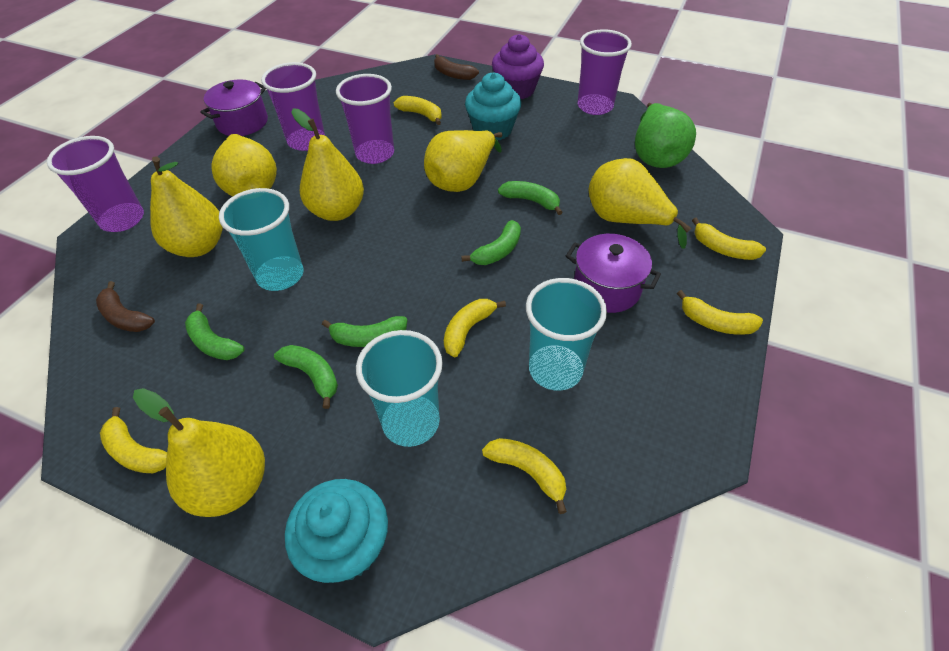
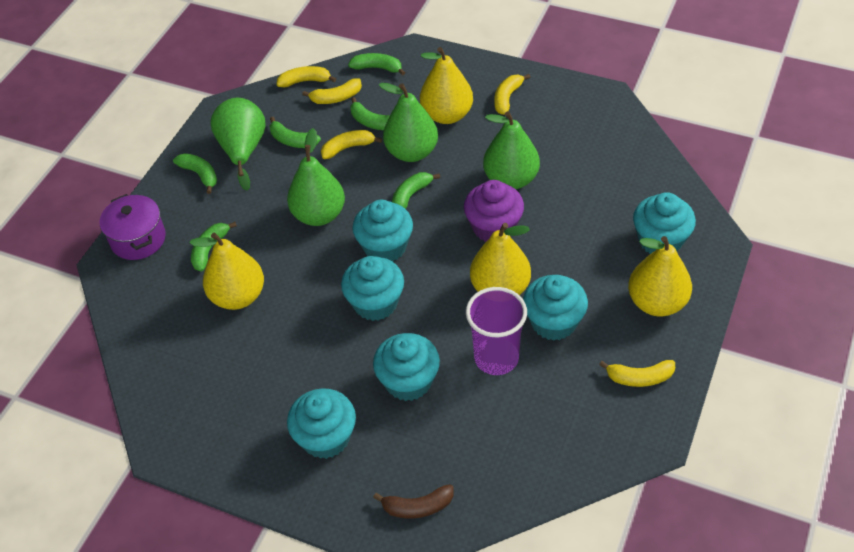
brown banana: 2 -> 1
green banana: 5 -> 6
green pear: 1 -> 4
purple cup: 4 -> 1
purple pot: 2 -> 1
turquoise cup: 3 -> 0
turquoise cupcake: 2 -> 6
yellow banana: 6 -> 5
yellow pear: 6 -> 4

